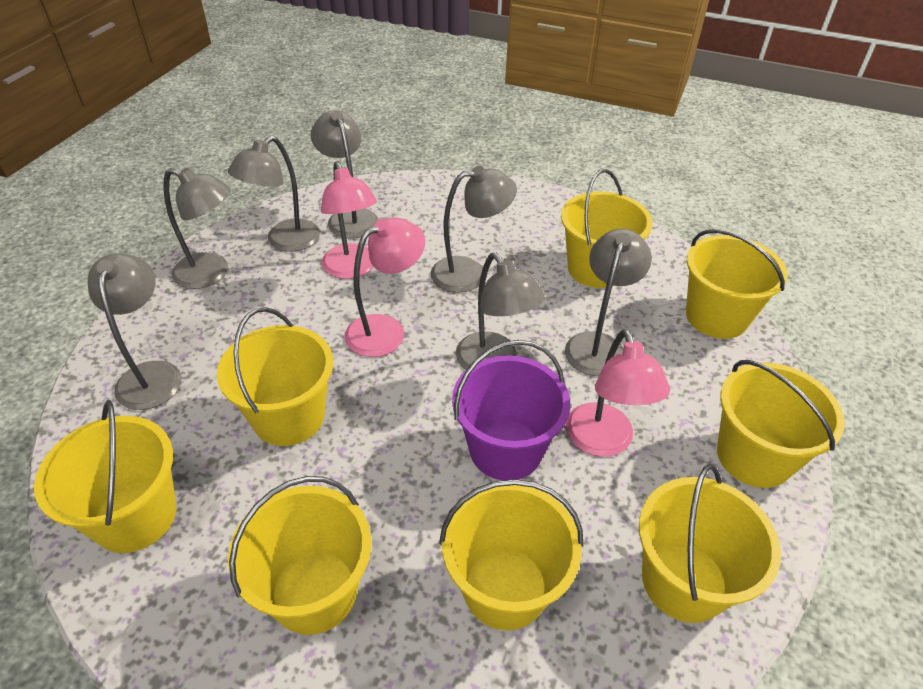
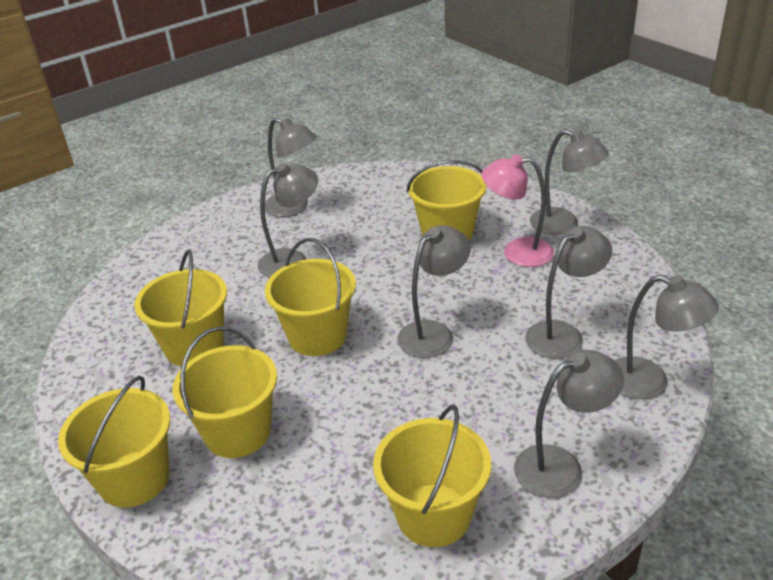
pink lamp: 3 -> 1
purple bucket: 1 -> 0
yellow bucket: 8 -> 6

